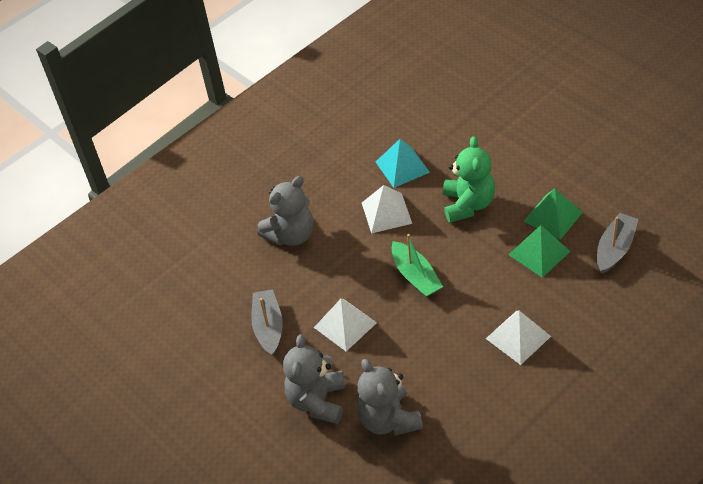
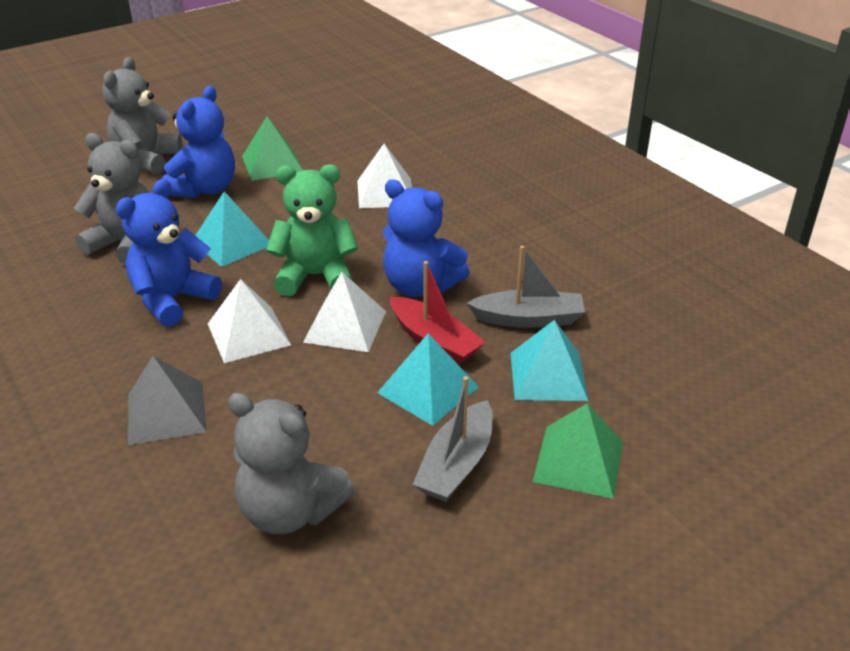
blue teddy bear: 0 -> 3
green boat: 1 -> 0
grey pyramid: 0 -> 1
red boat: 0 -> 1
turquoise pyramid: 1 -> 3

